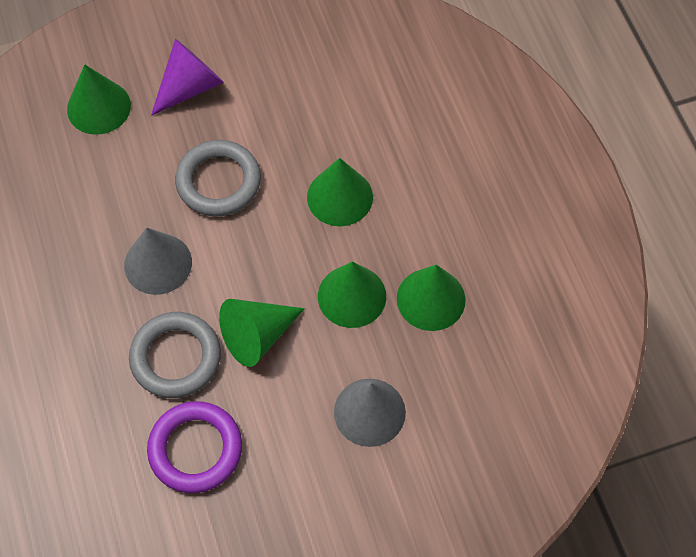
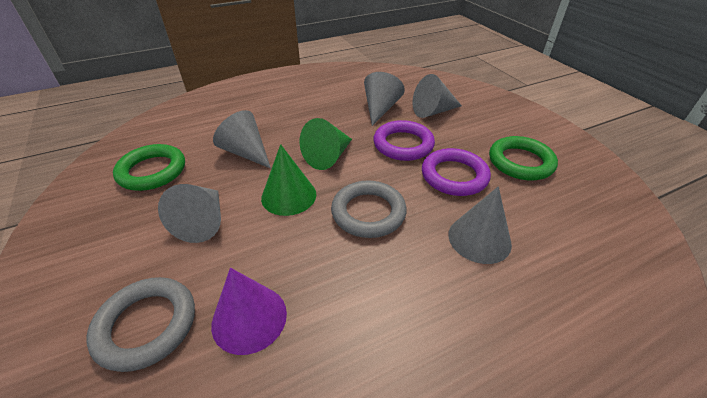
green cone: 5 -> 2
green ring: 0 -> 2
grey cone: 2 -> 5
purple ring: 1 -> 2

